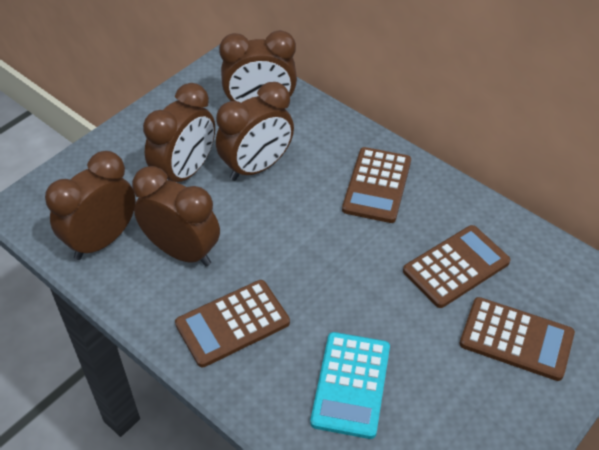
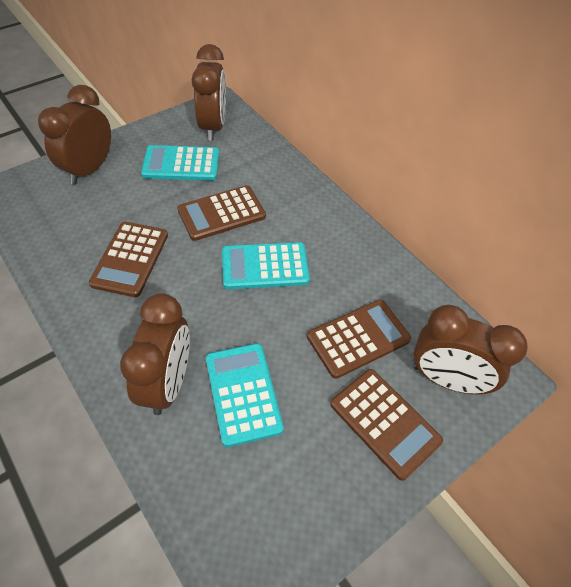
brown clock: 5 -> 4
turquoise calculator: 1 -> 3

